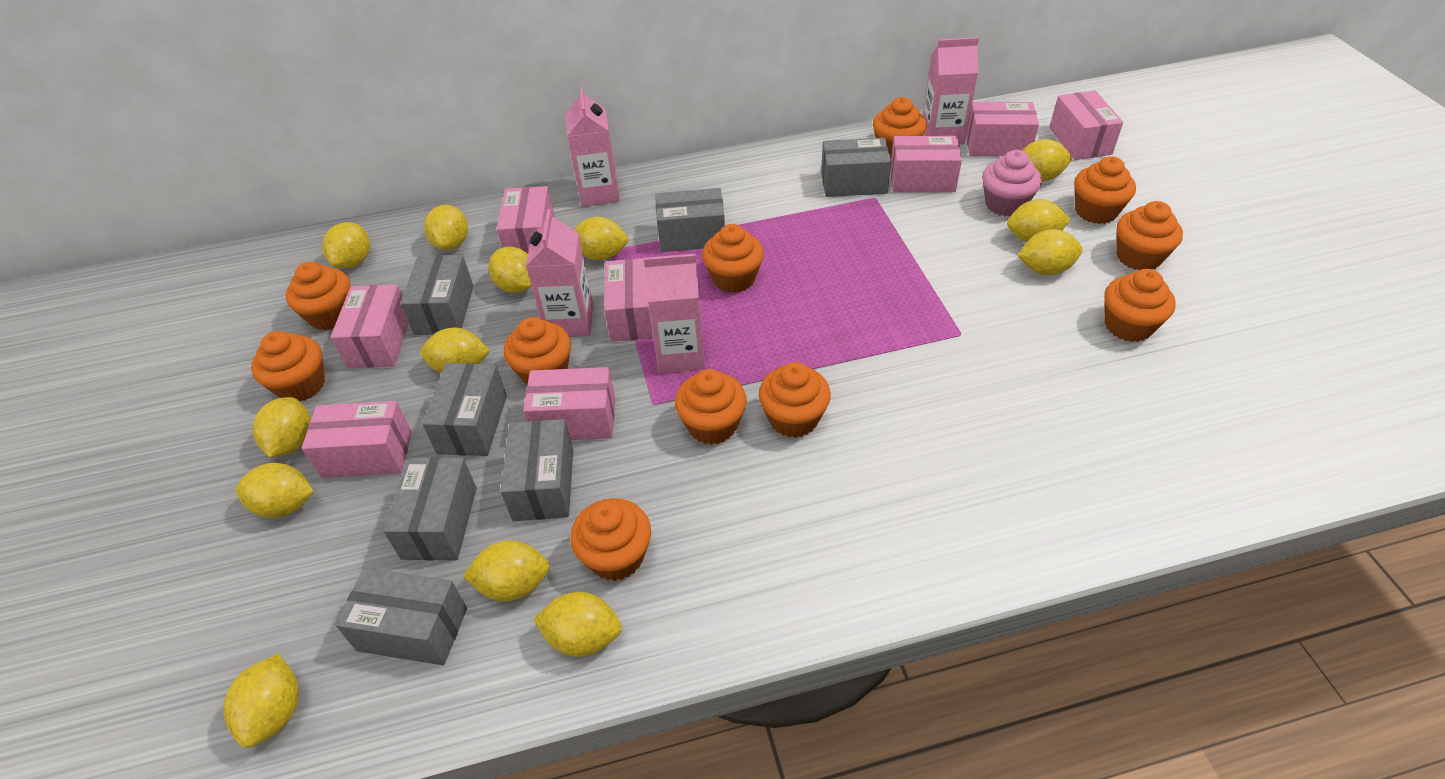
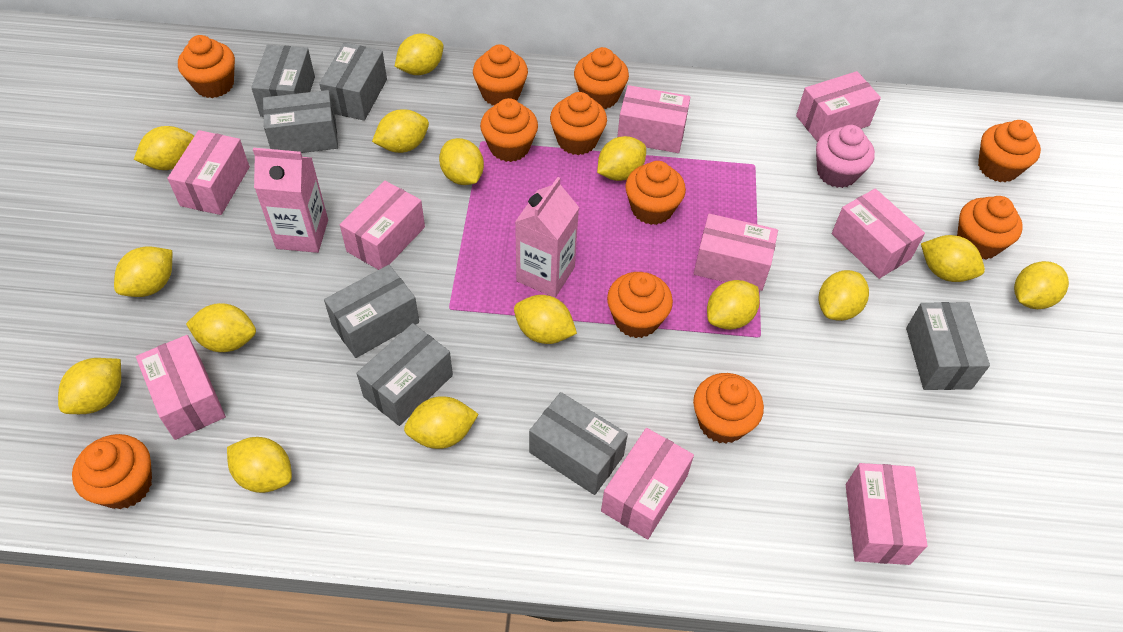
pink box: 8 -> 9
pink carton: 4 -> 2
yellow lemon: 13 -> 15

